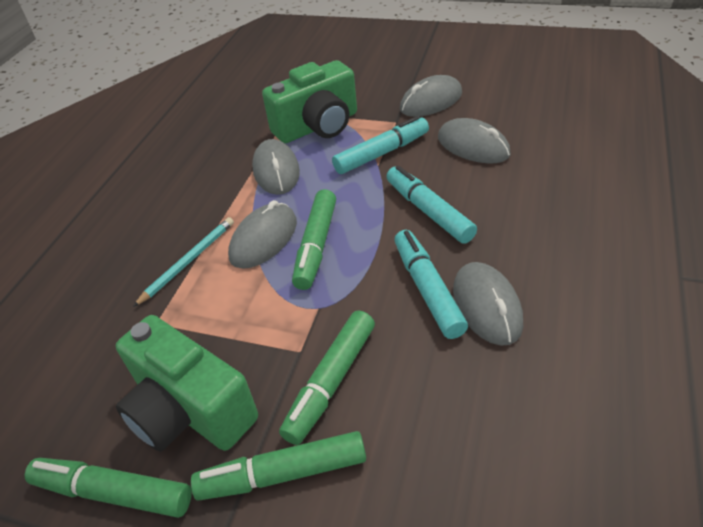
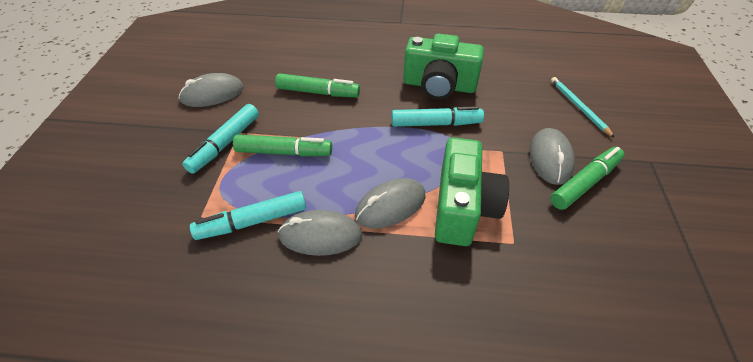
green marker: 4 -> 3
grey mouse: 5 -> 4

